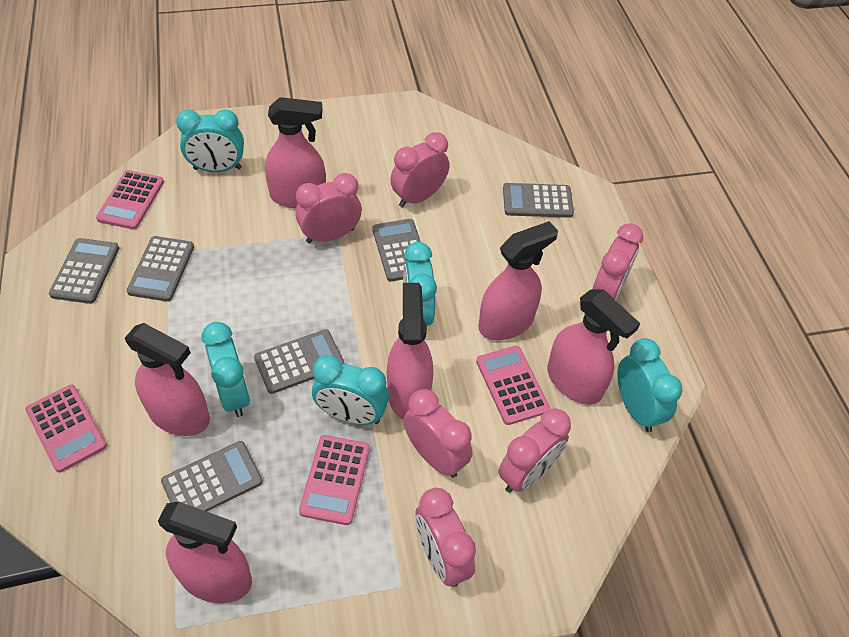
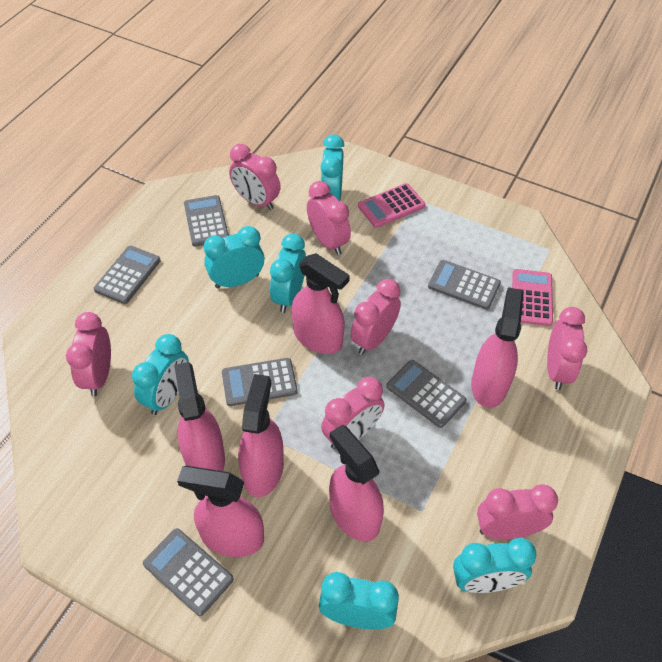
pink calculator: 4 -> 2
pink clock: 6 -> 7
turquoise clock: 5 -> 6

